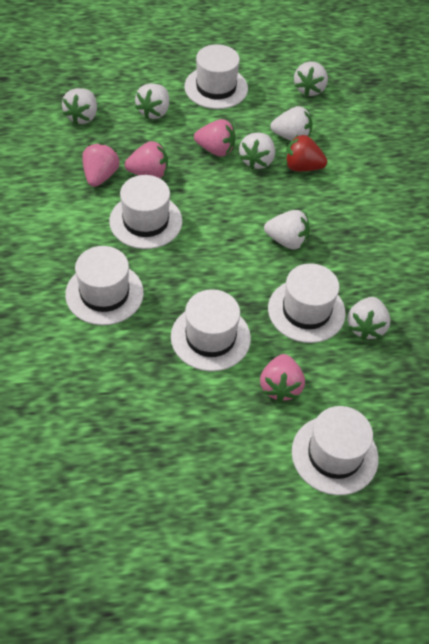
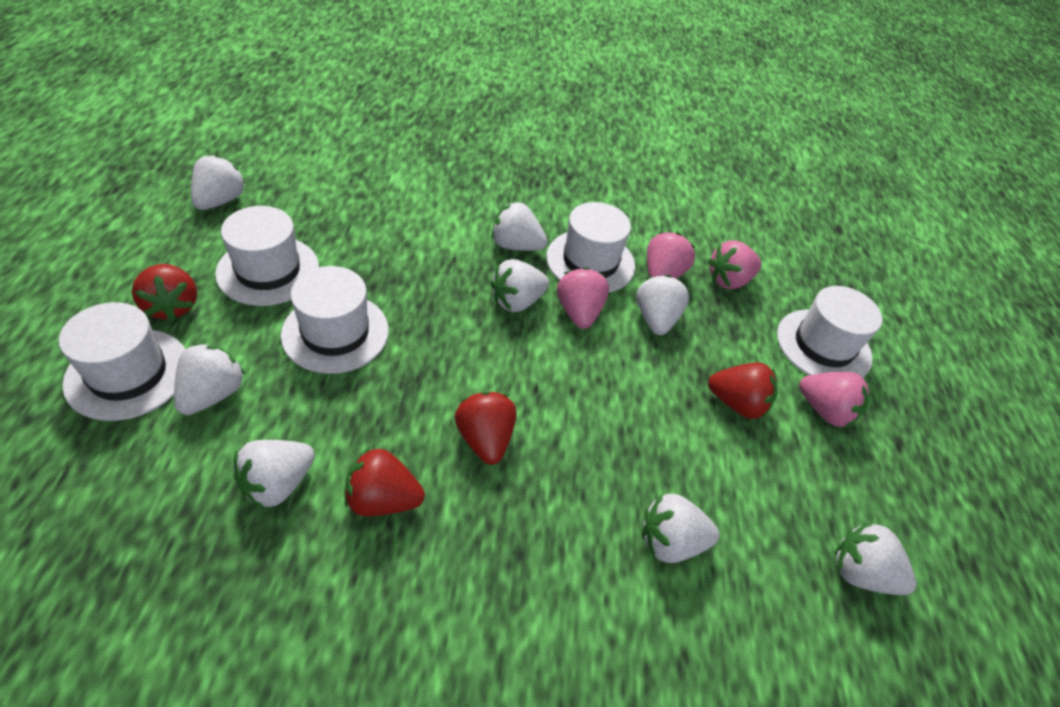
red strawberry: 1 -> 4
white hat: 6 -> 5
white strawberry: 7 -> 8

